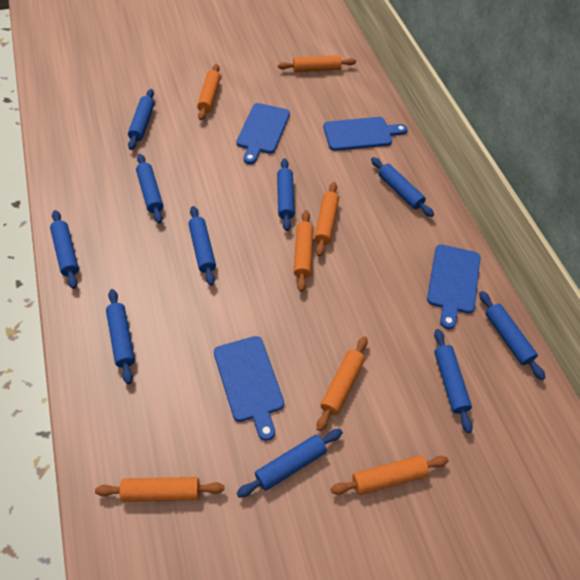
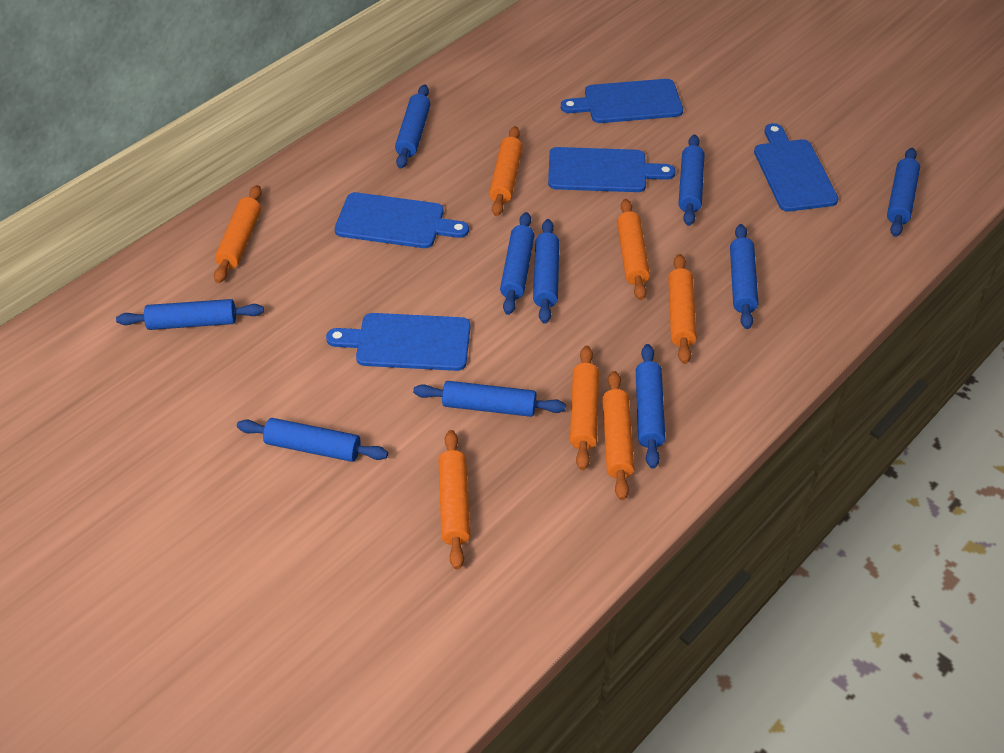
blue cutting board: 4 -> 5

